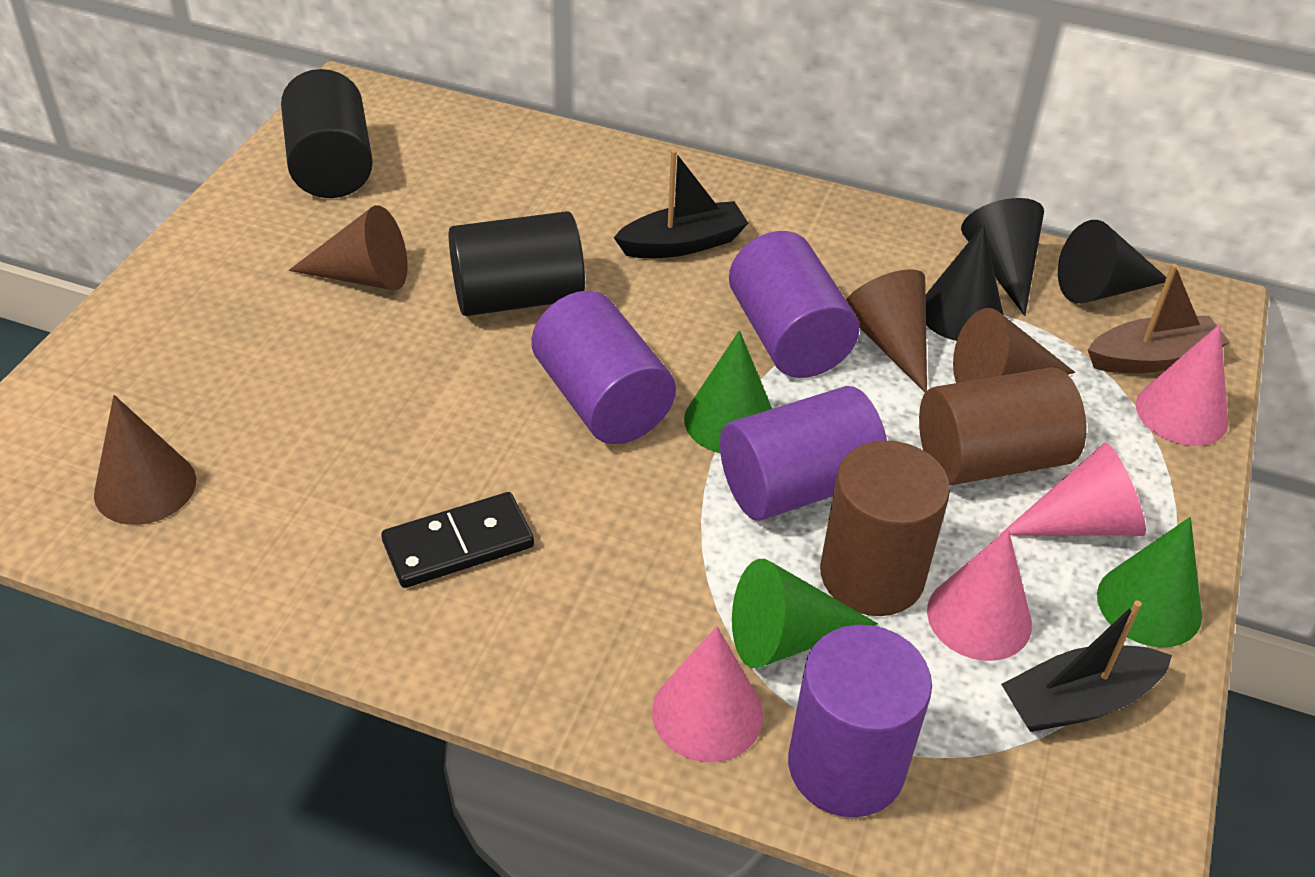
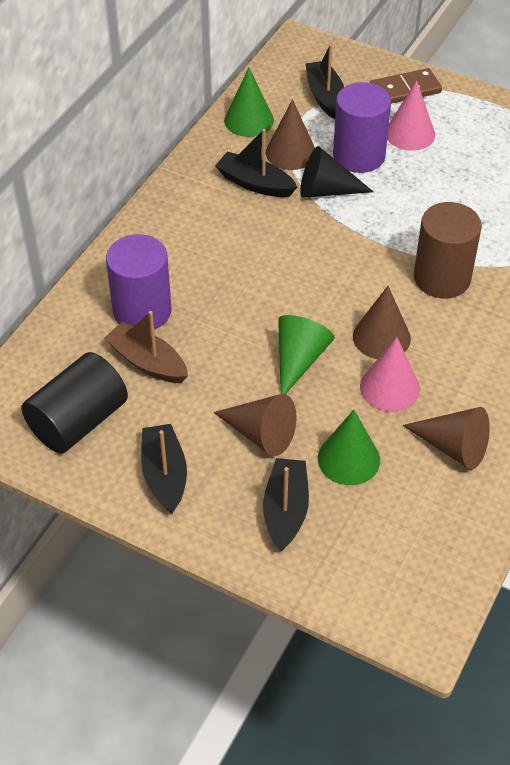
black boat: 2 -> 4
black cone: 3 -> 1
black cylinder: 2 -> 1
black domino: 1 -> 0
brown cylinder: 2 -> 1
brown domino: 0 -> 1
pink cone: 4 -> 2
purple cylinder: 4 -> 2

